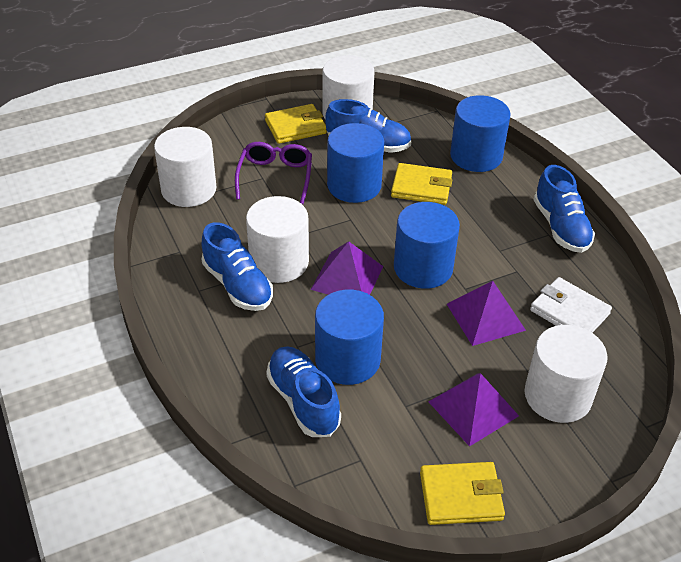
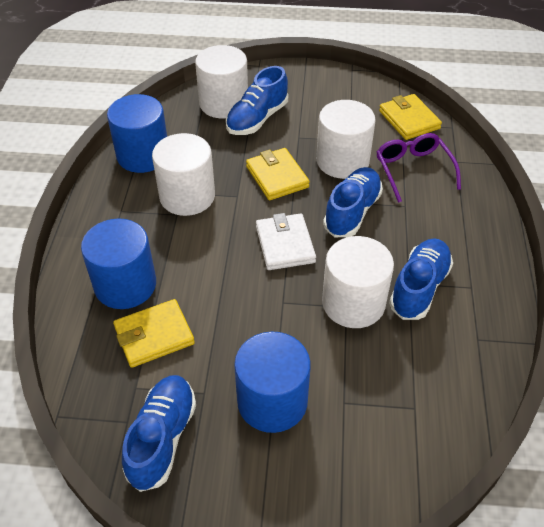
blue cylinder: 4 -> 3
purple pyramid: 3 -> 0

